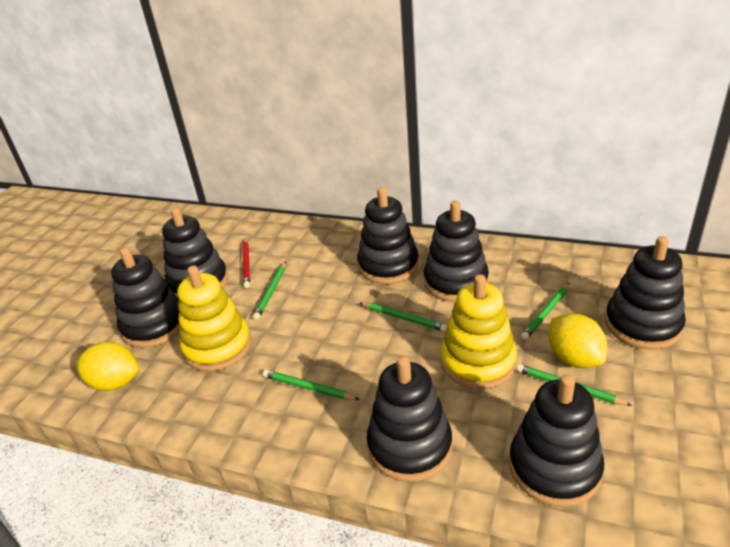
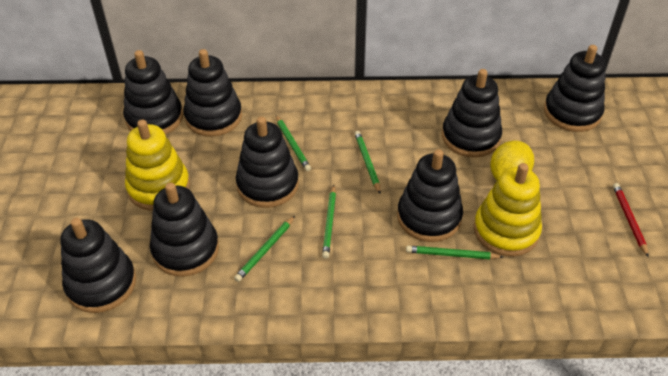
black stacking toy: 7 -> 8
yellow lemon: 2 -> 1

